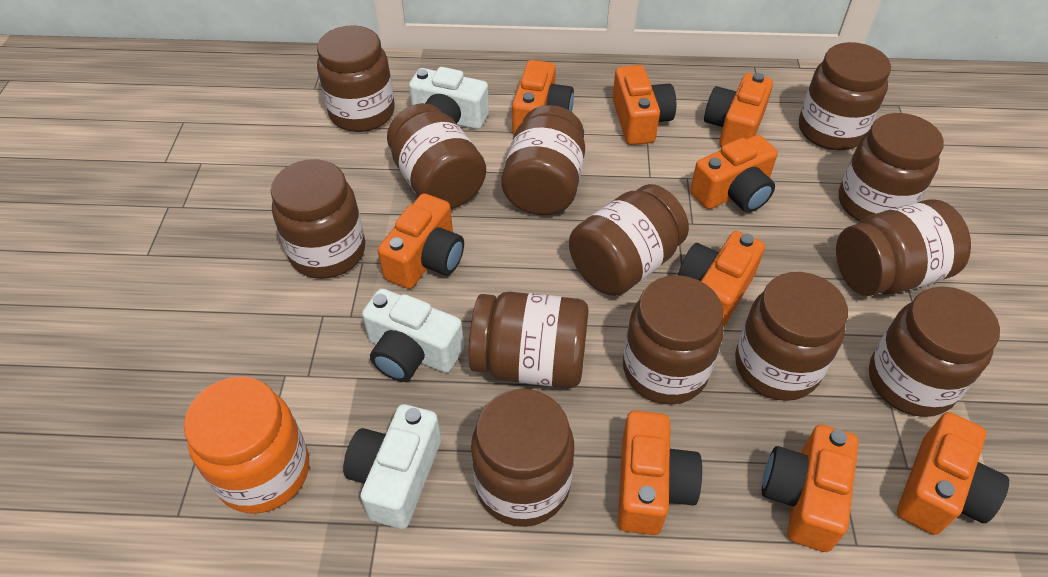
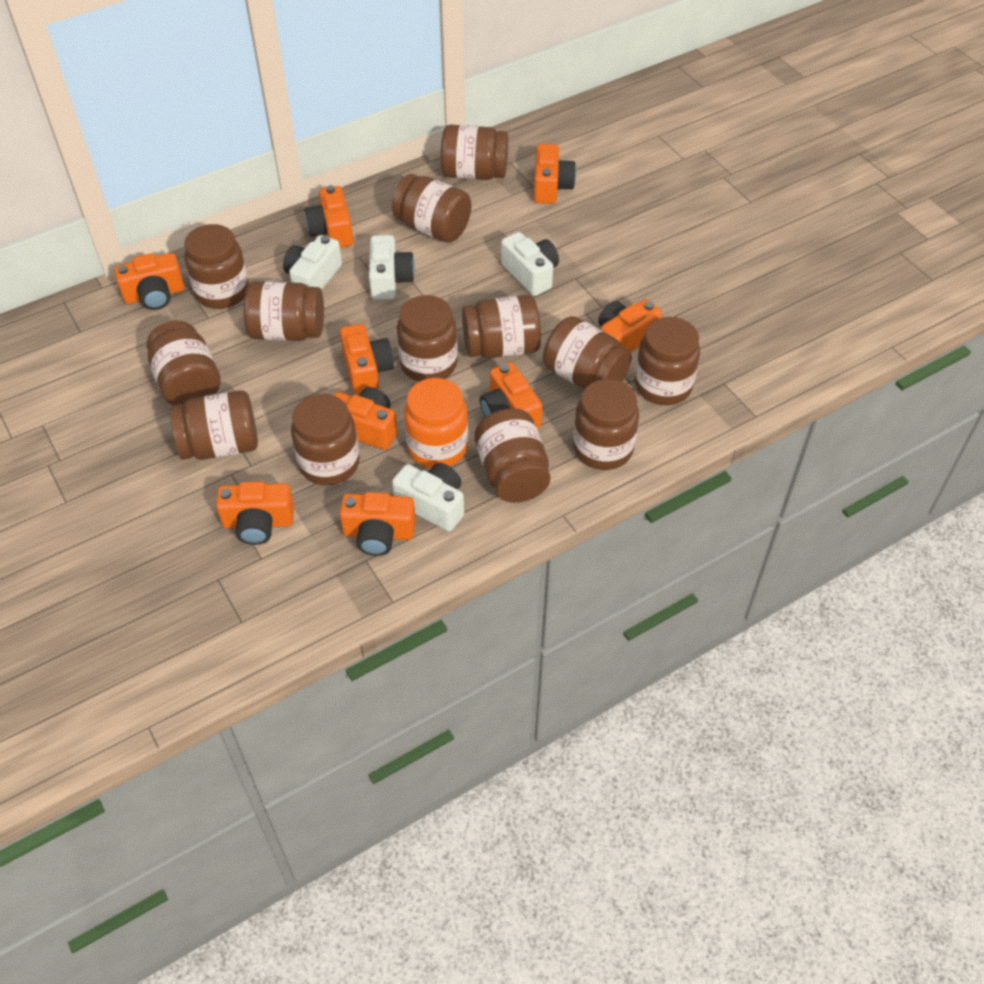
white camera: 3 -> 4

